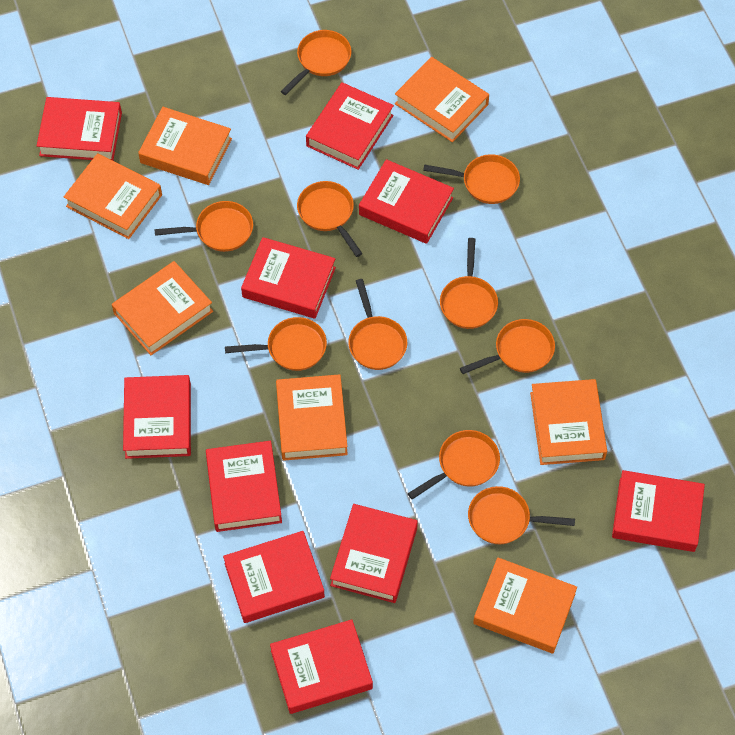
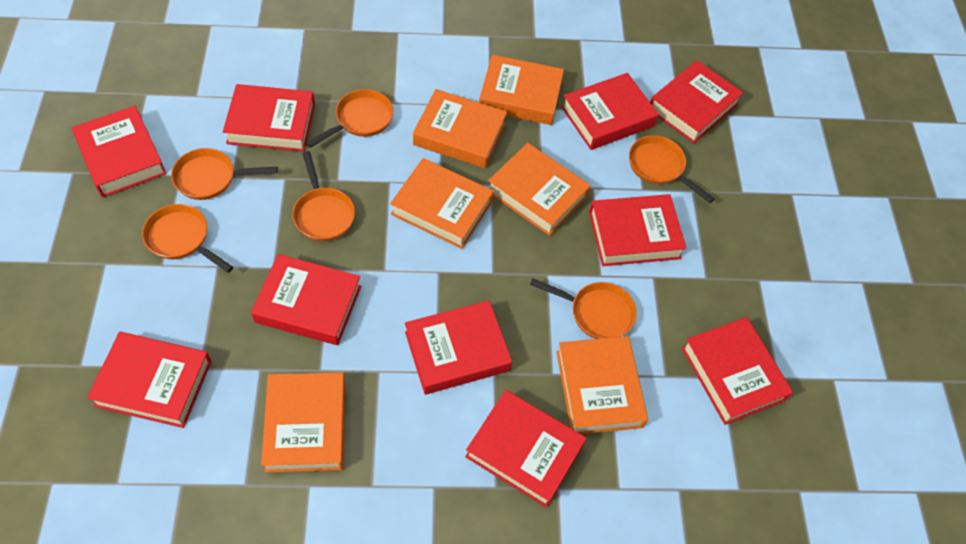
orange book: 7 -> 6
orange pan: 10 -> 6

